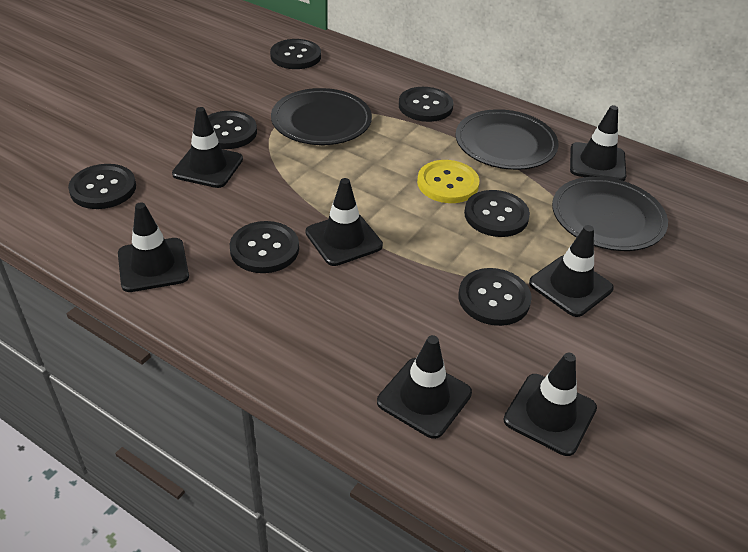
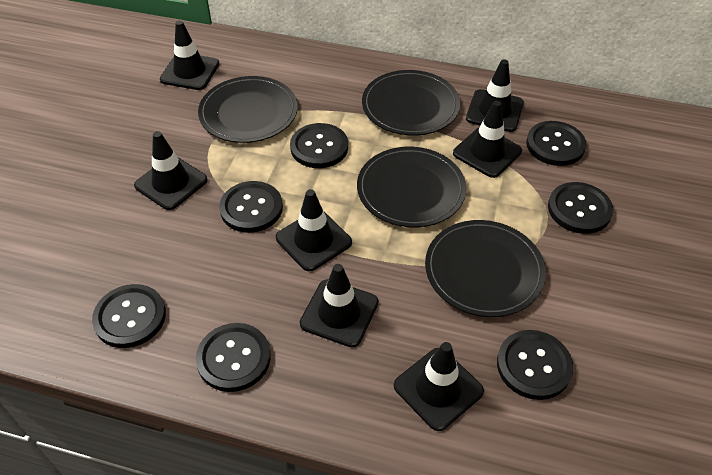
black plate: 3 -> 4
yellow button: 1 -> 0

